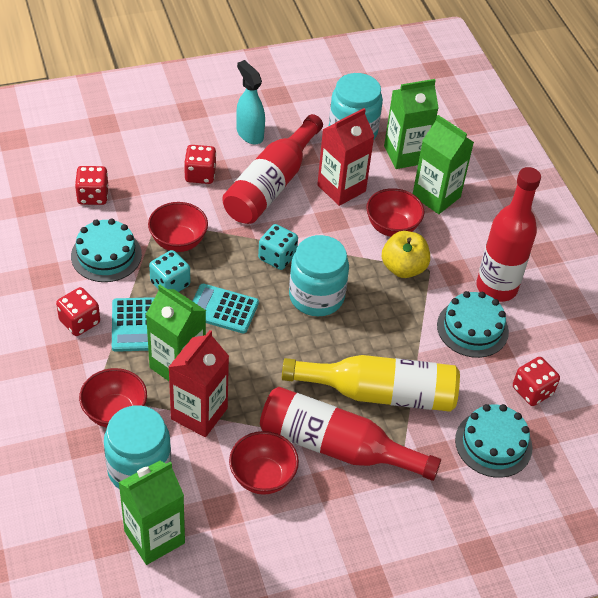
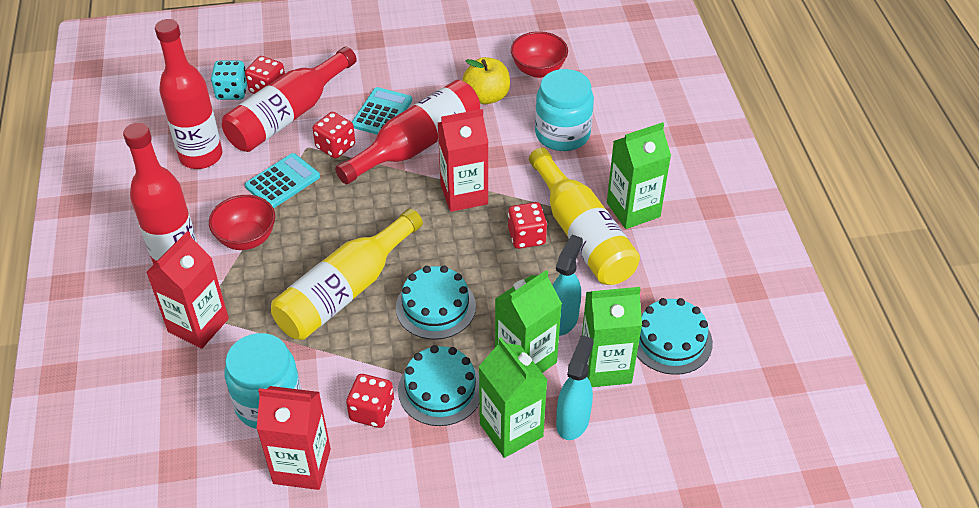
red bottle: 3 -> 4
red bowl: 4 -> 2
red carton: 2 -> 3
turquoise dice: 2 -> 1
turquoise jar: 3 -> 2
turquoise spray bottle: 1 -> 2
yellow bottle: 1 -> 2

